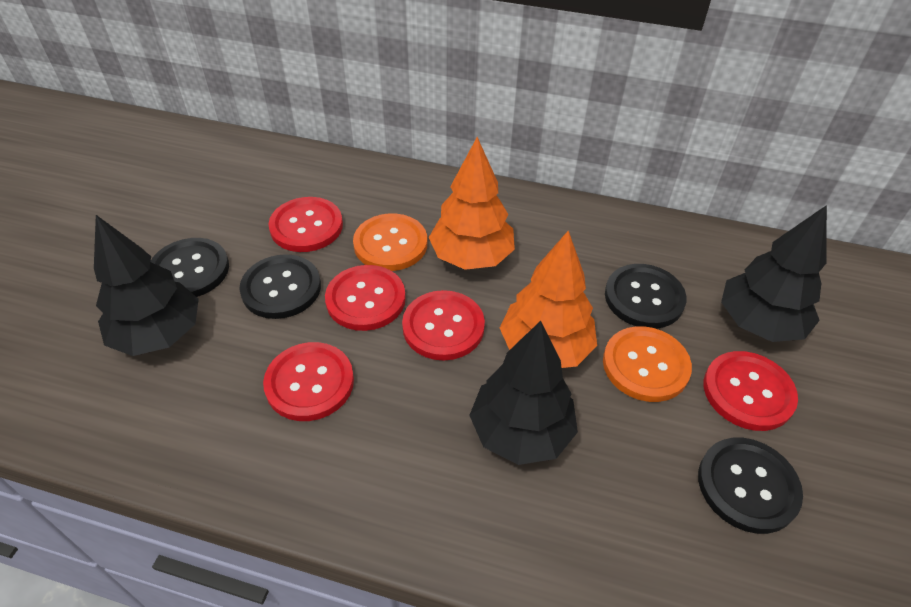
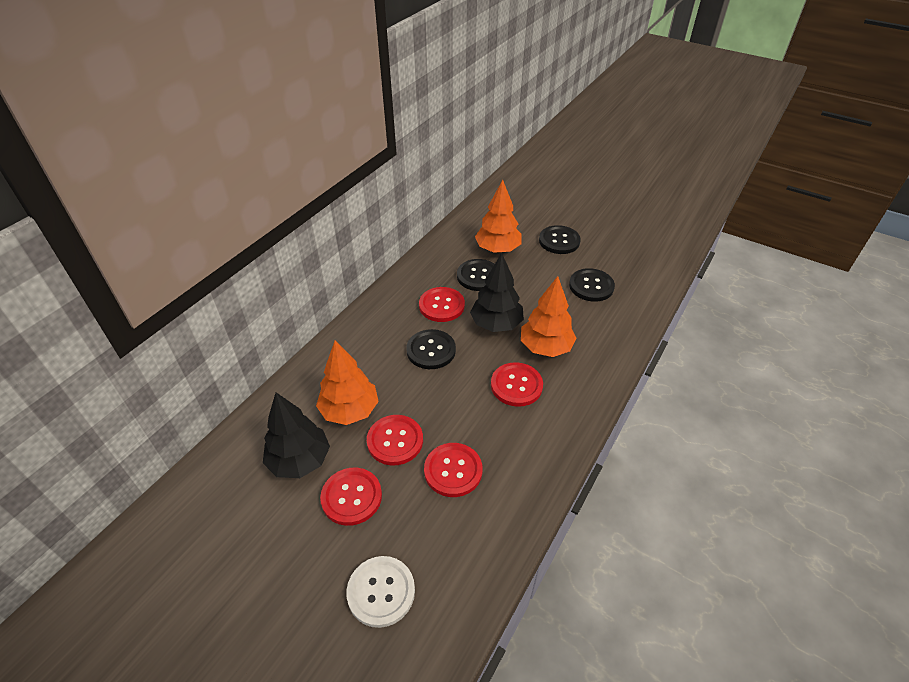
black tree: 3 -> 2
orange button: 2 -> 0
orange tree: 2 -> 3
white button: 0 -> 1

